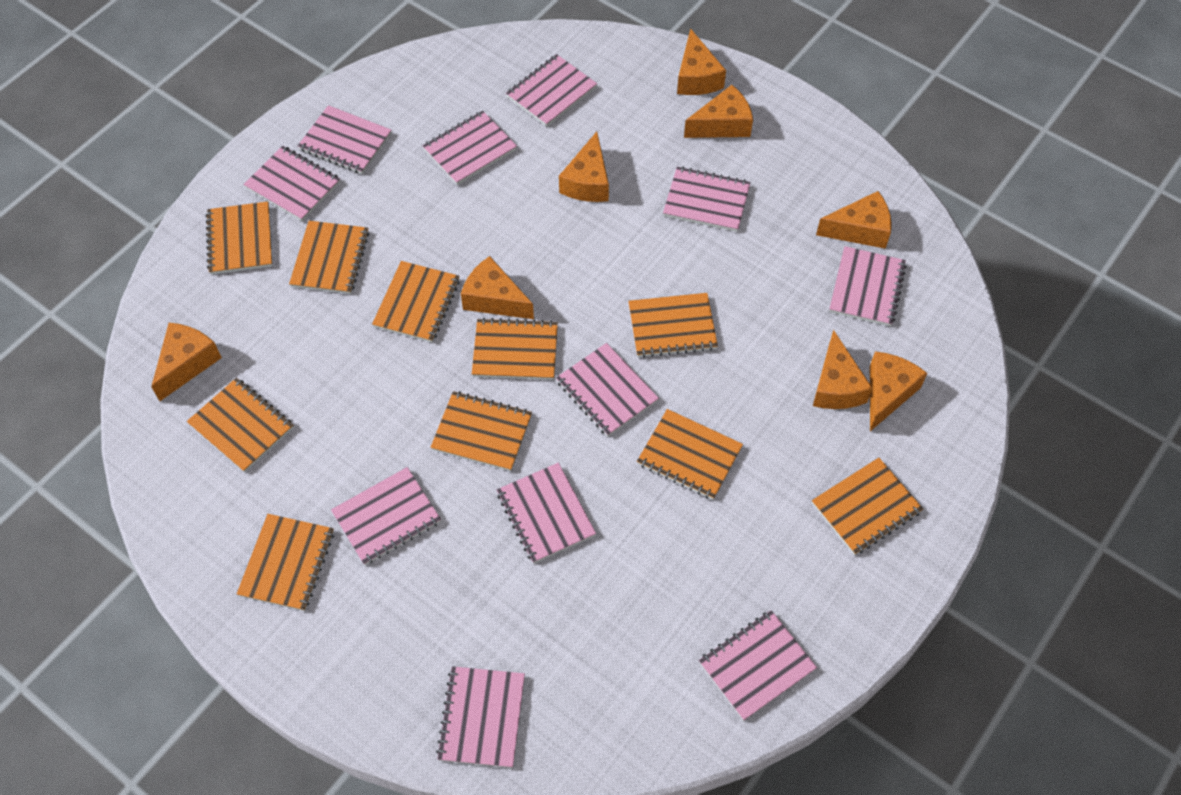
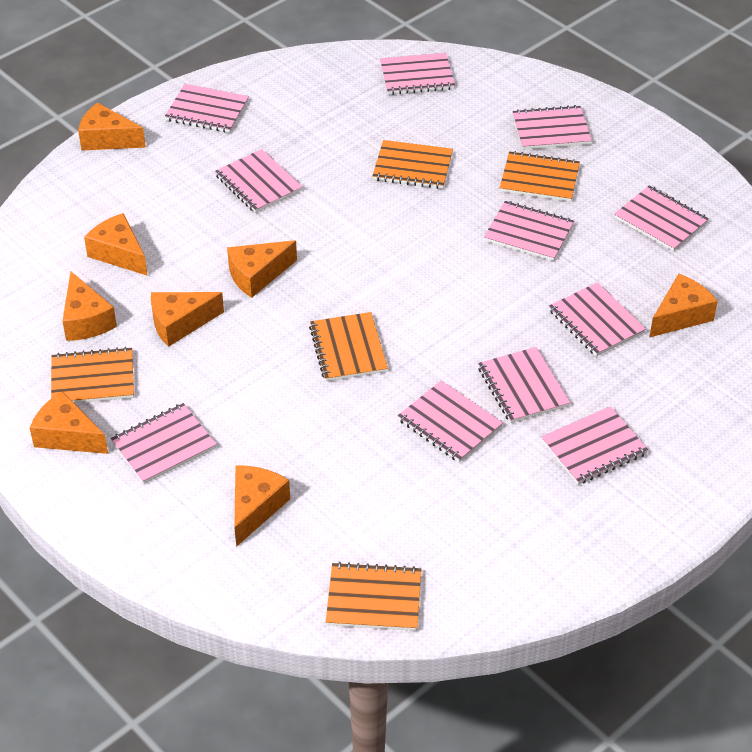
orange notebook: 10 -> 5

